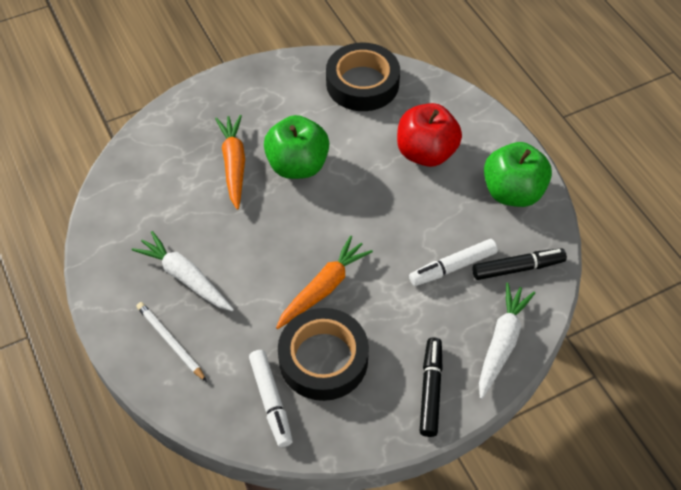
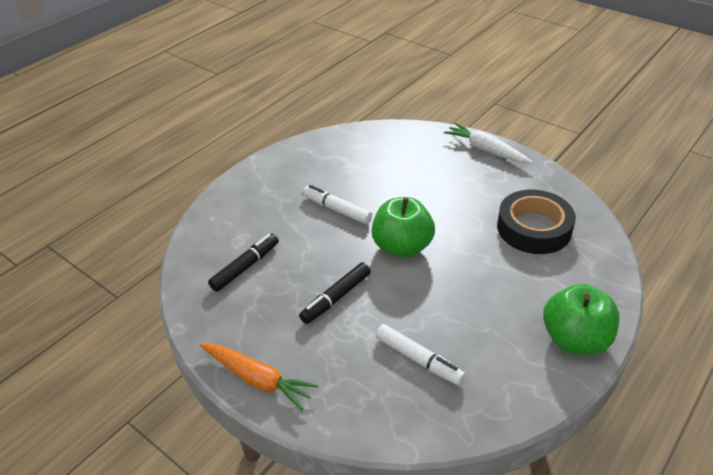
black tape: 2 -> 1
orange carrot: 2 -> 1
red apple: 1 -> 0
white carrot: 2 -> 1
white pencil: 1 -> 0

